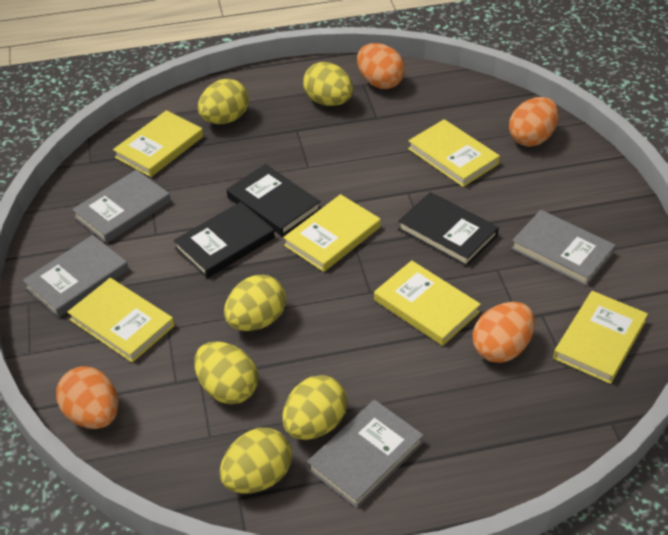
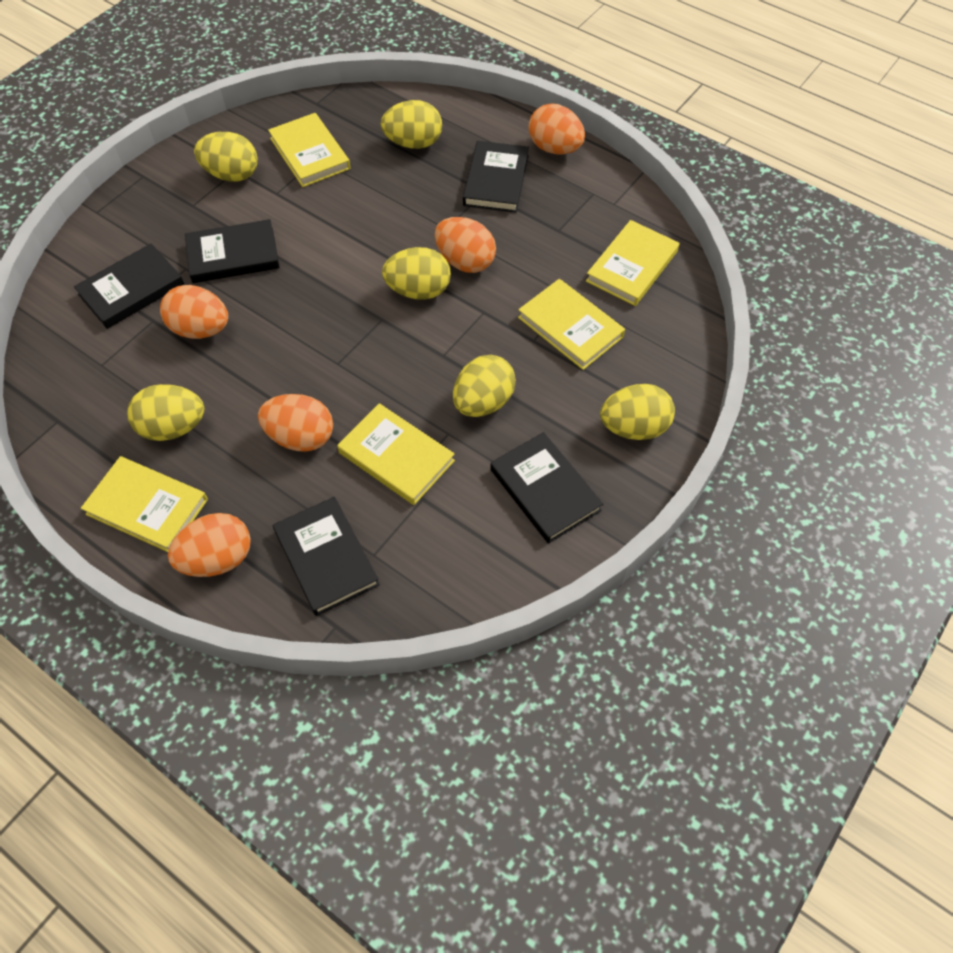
black book: 3 -> 5
grey book: 4 -> 0
orange egg: 4 -> 5
yellow book: 6 -> 5

